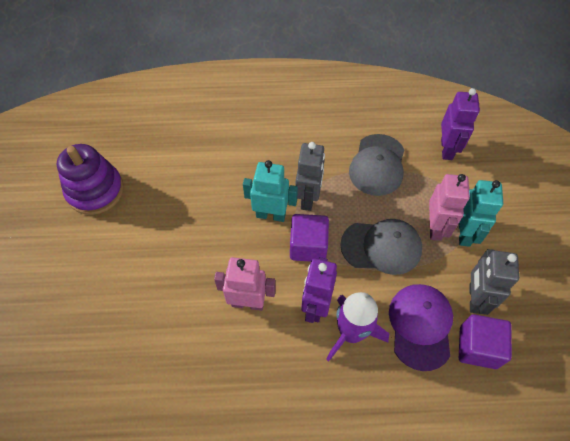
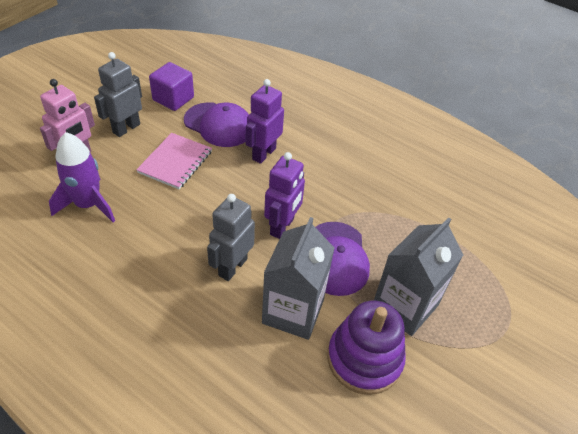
grey cap: 2 -> 0
grey carton: 0 -> 2
pink notebook: 0 -> 1
pink robot: 2 -> 1
purple cap: 1 -> 2
purple cube: 2 -> 1
turquoise robot: 2 -> 0

